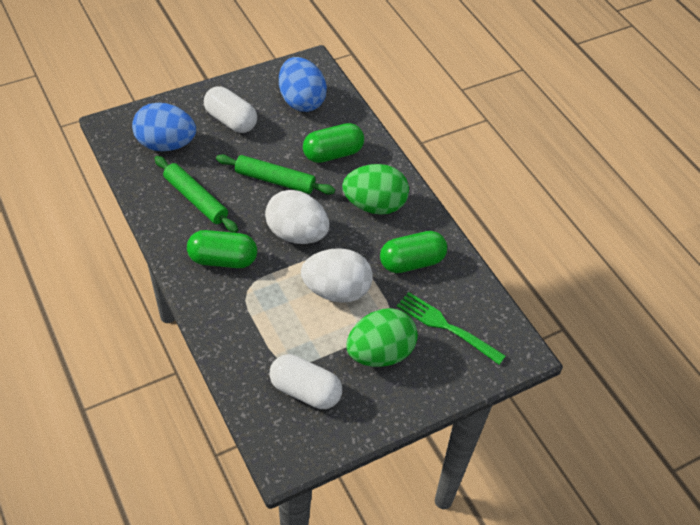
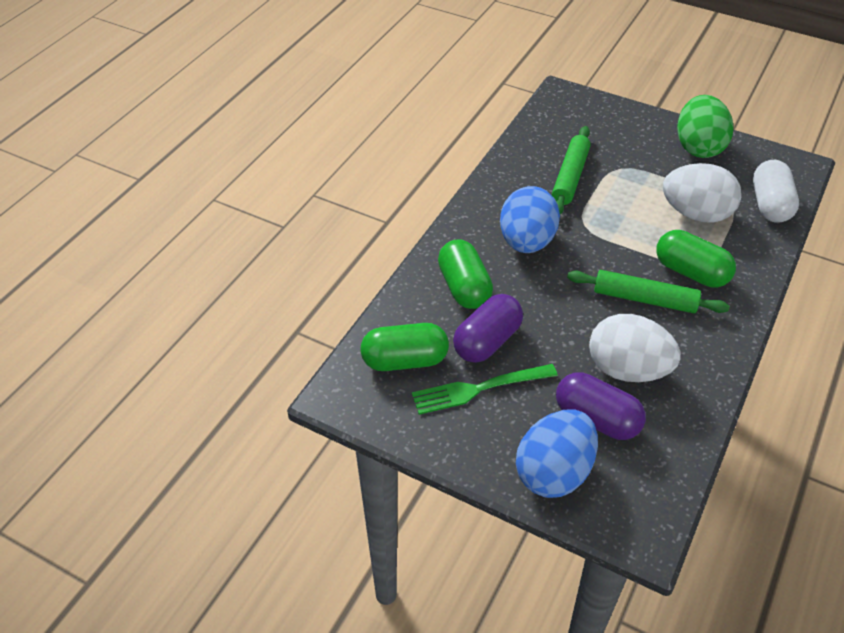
green egg: 2 -> 1
purple capsule: 0 -> 2
white capsule: 2 -> 1

